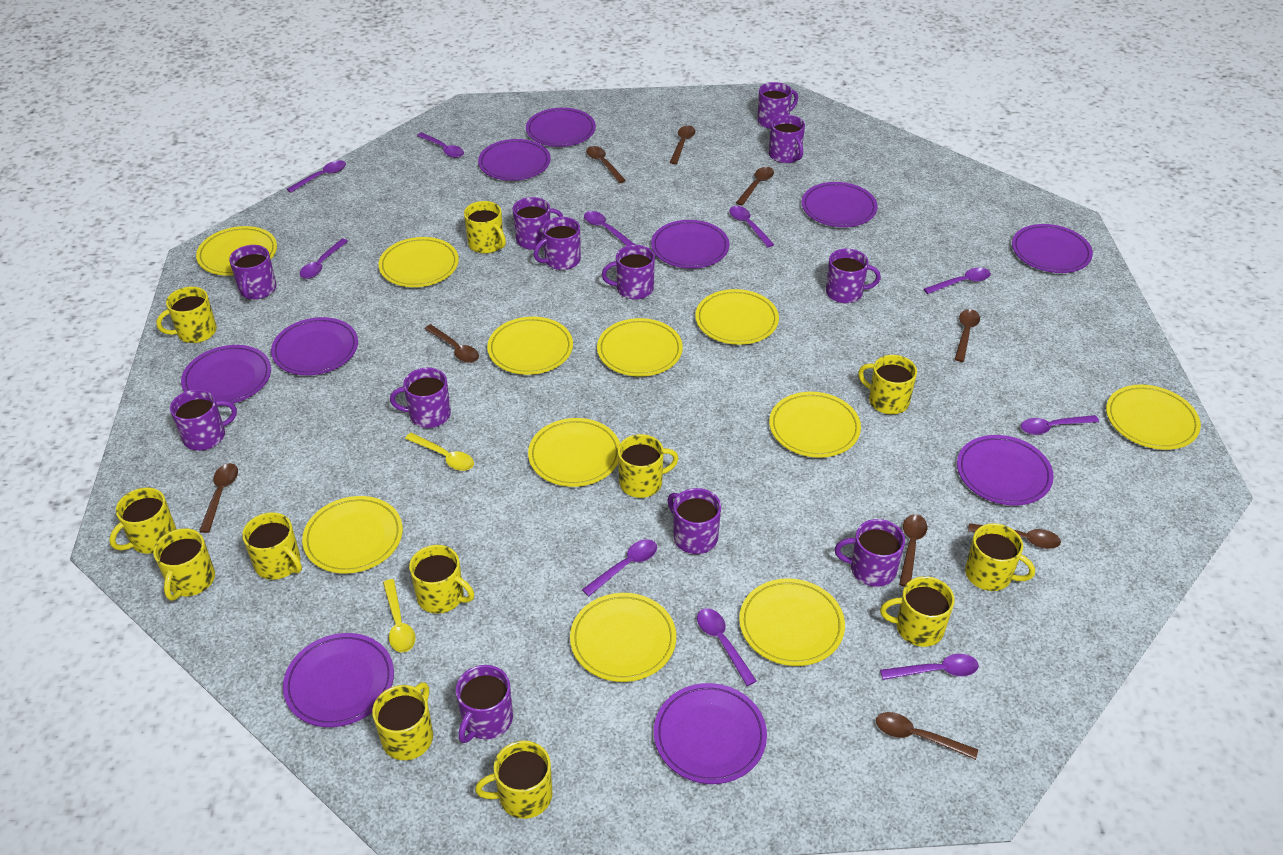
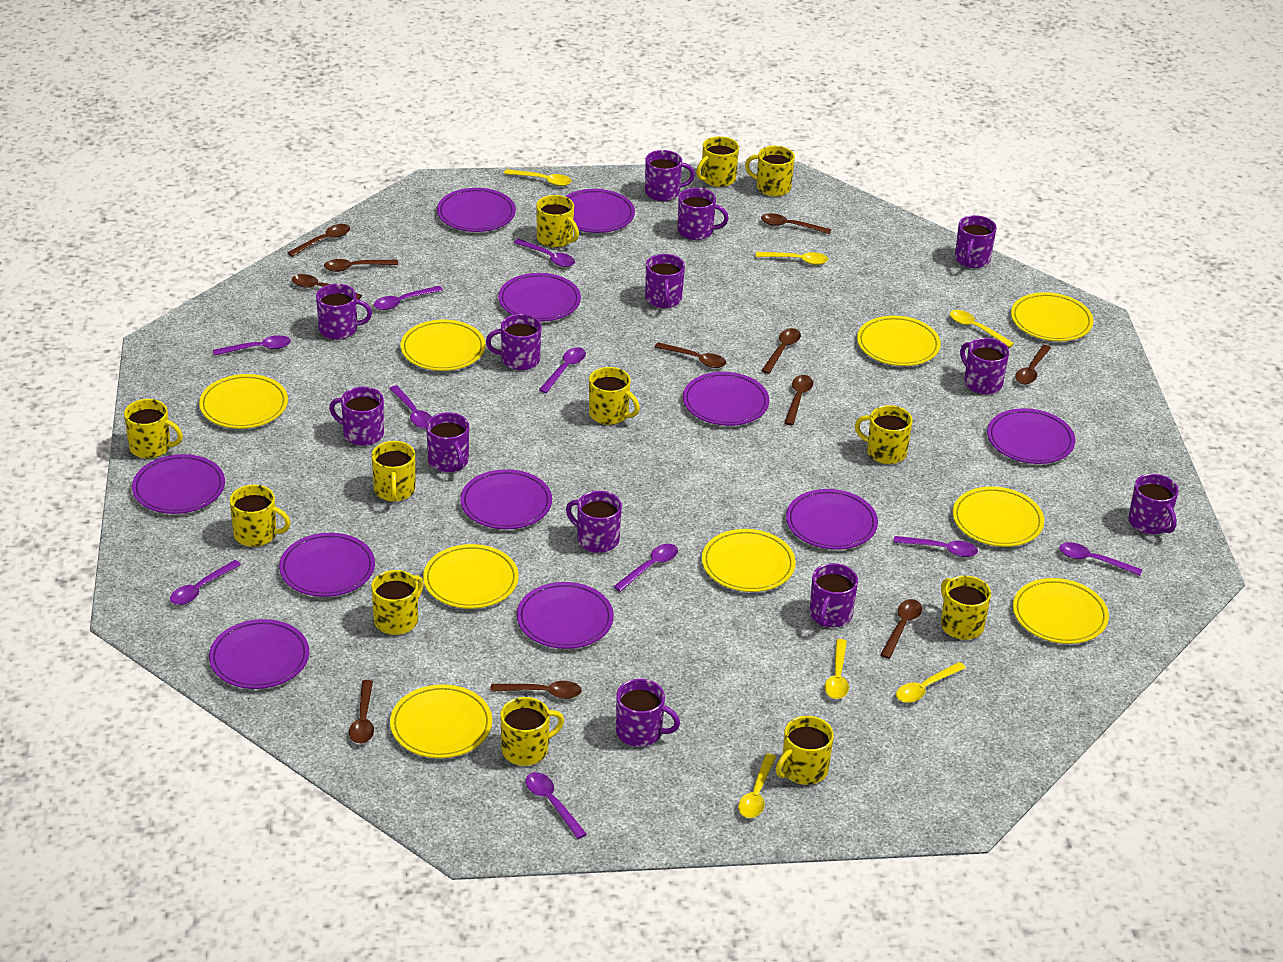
brown spoon: 9 -> 11
purple mug: 12 -> 13
purple plate: 10 -> 11
yellow plate: 11 -> 9
yellow spoon: 2 -> 6

